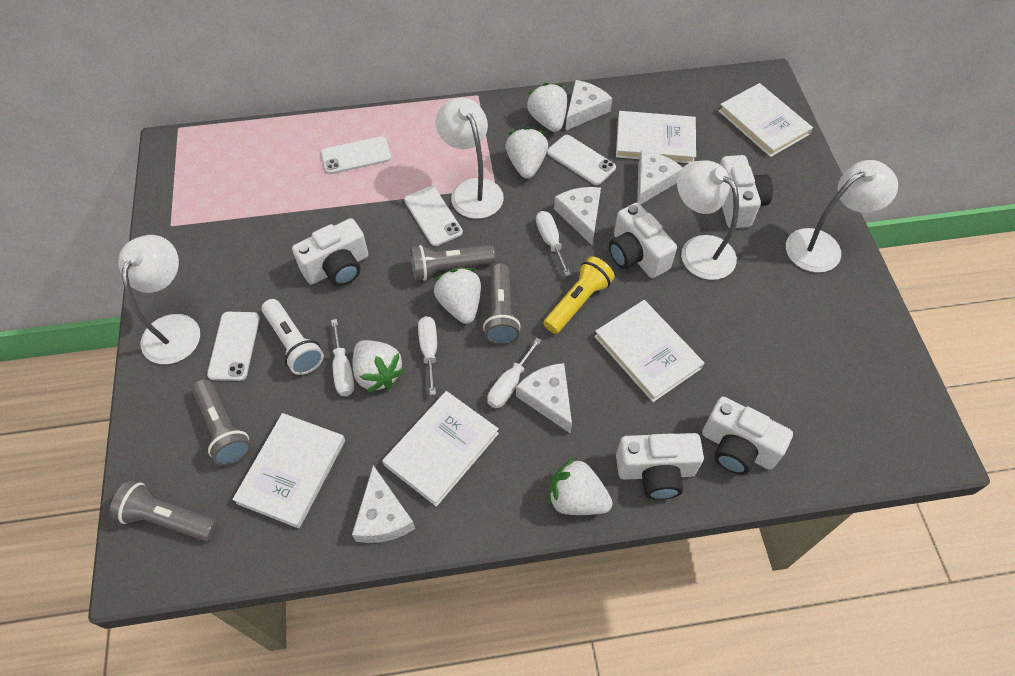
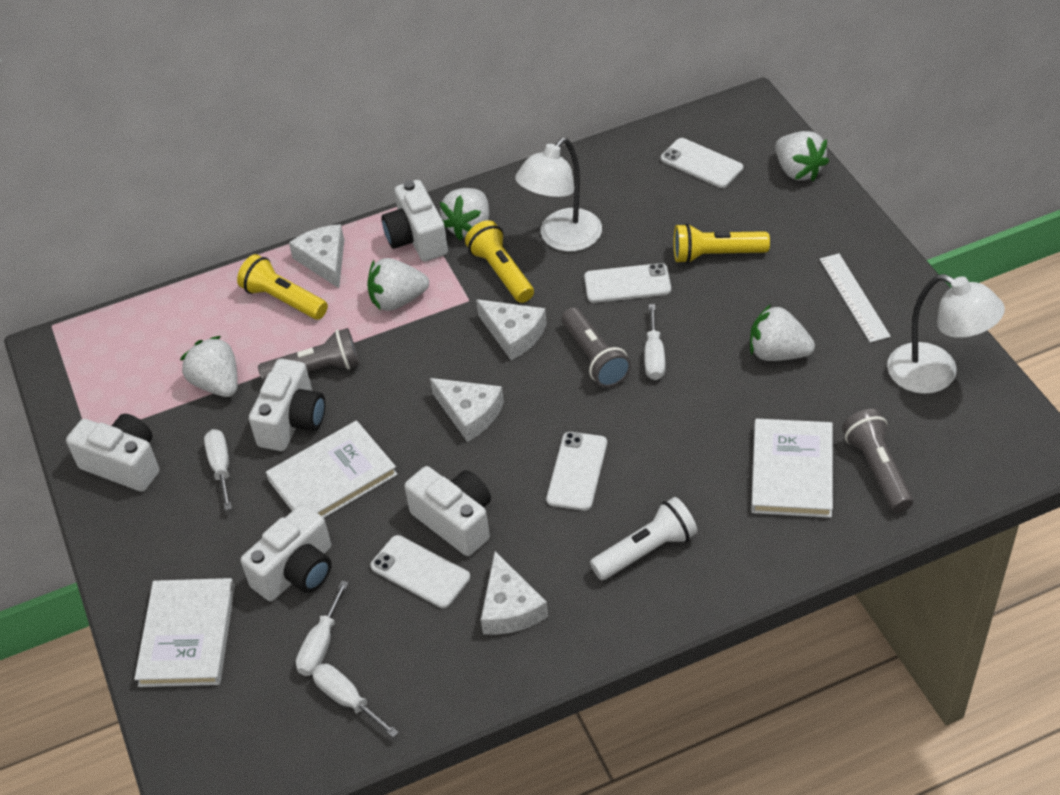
grey flashlight: 4 -> 3
white book: 5 -> 3
white cheese: 5 -> 4
white lamp: 4 -> 2
white ruler: 0 -> 1
yellow flashlight: 1 -> 3

